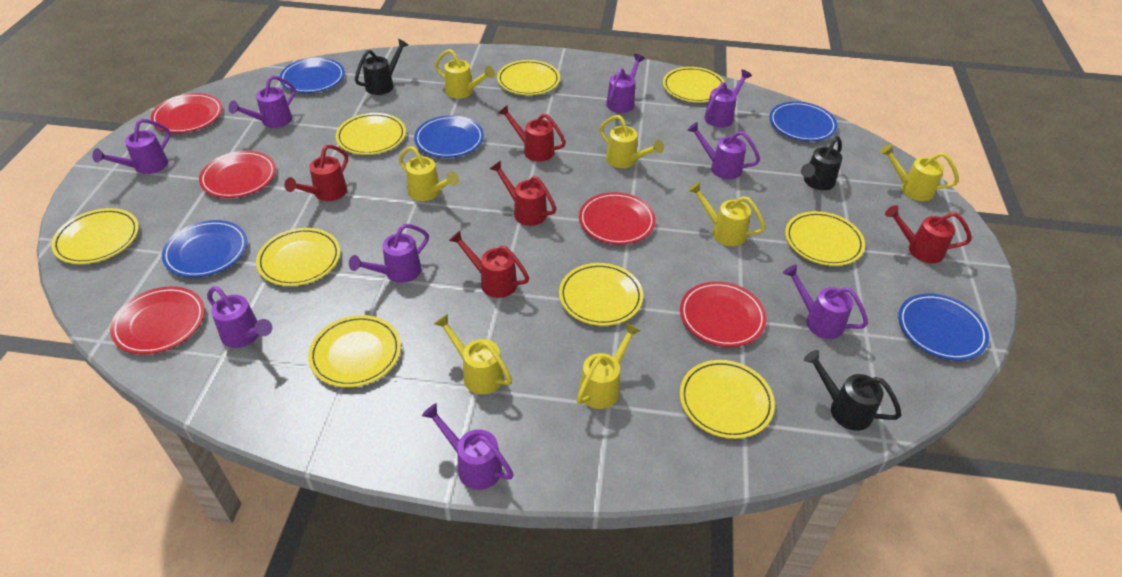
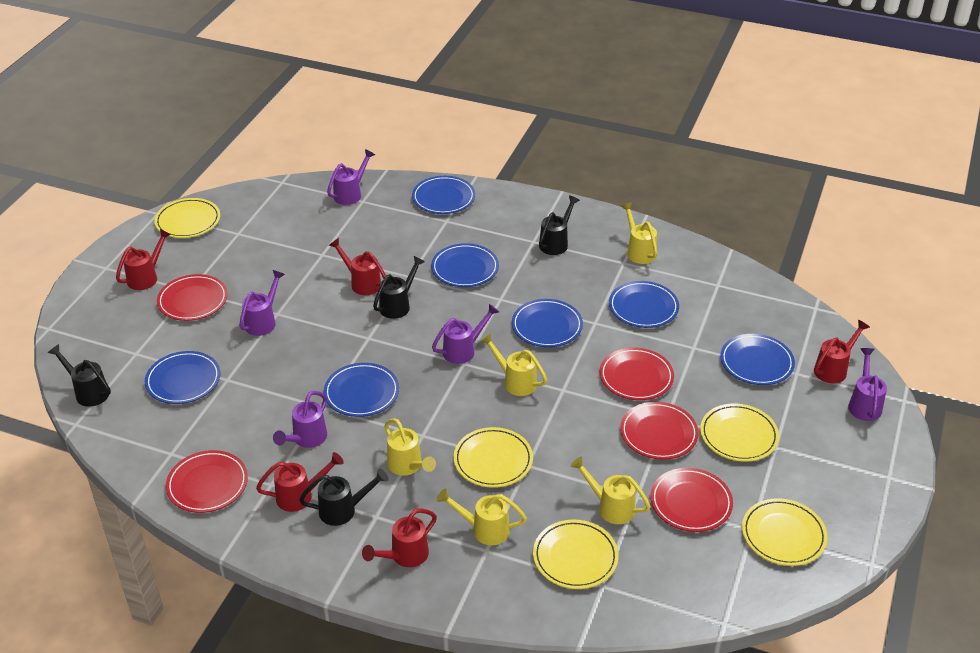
black watering can: 3 -> 4
blue plate: 5 -> 7
purple watering can: 9 -> 5
yellow plate: 9 -> 5
yellow watering can: 7 -> 5

